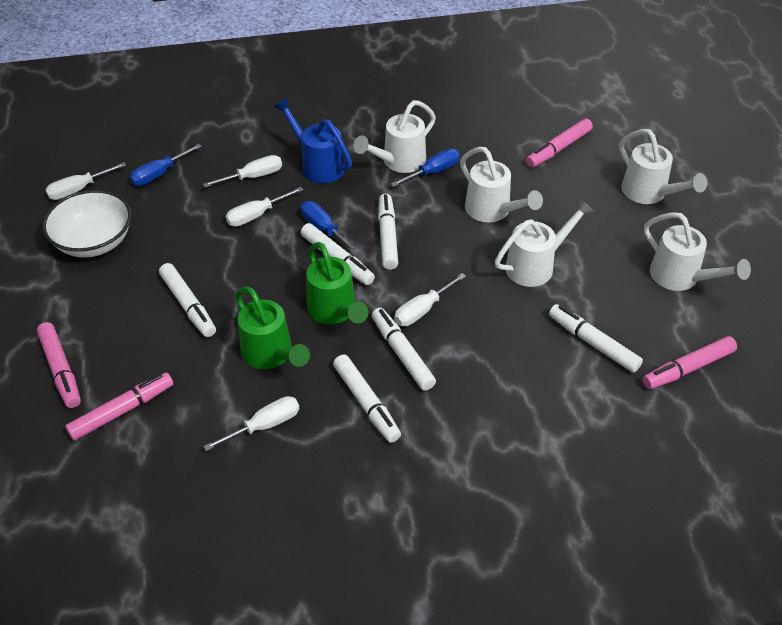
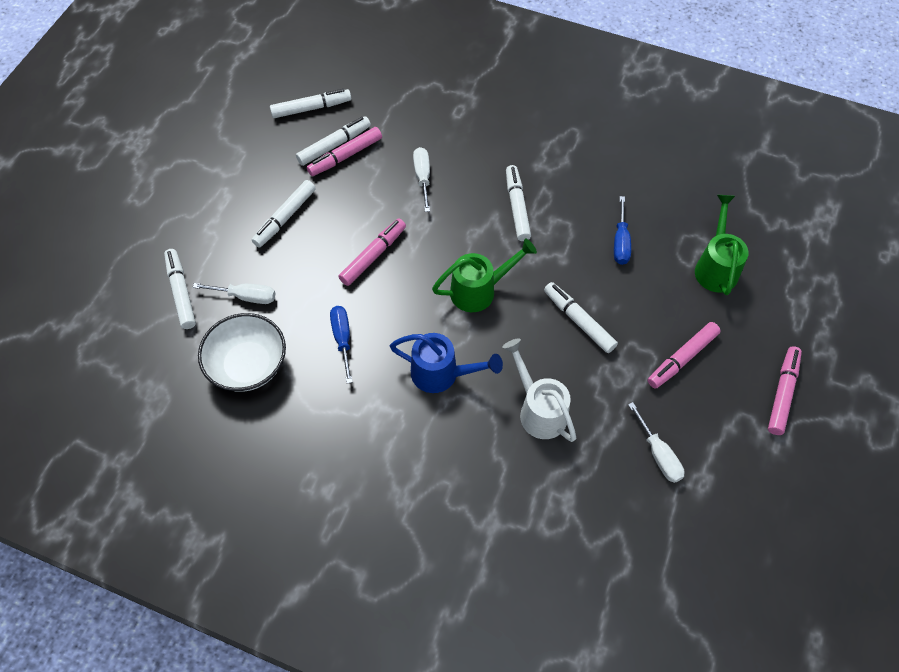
blue screwdriver: 3 -> 2
white screwdriver: 5 -> 3
white watering can: 5 -> 1

